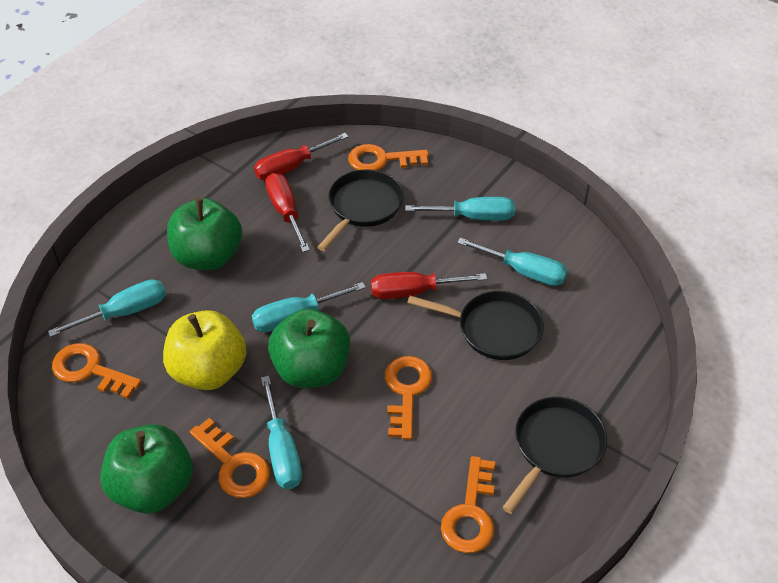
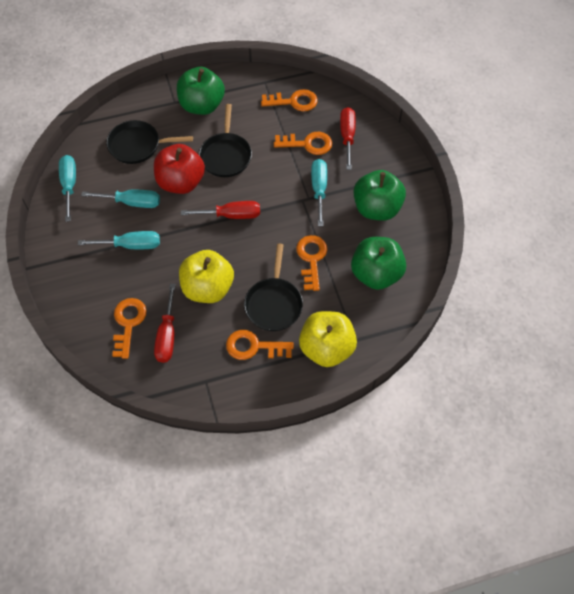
red apple: 0 -> 1
turquoise screwdriver: 5 -> 4
yellow apple: 1 -> 2

